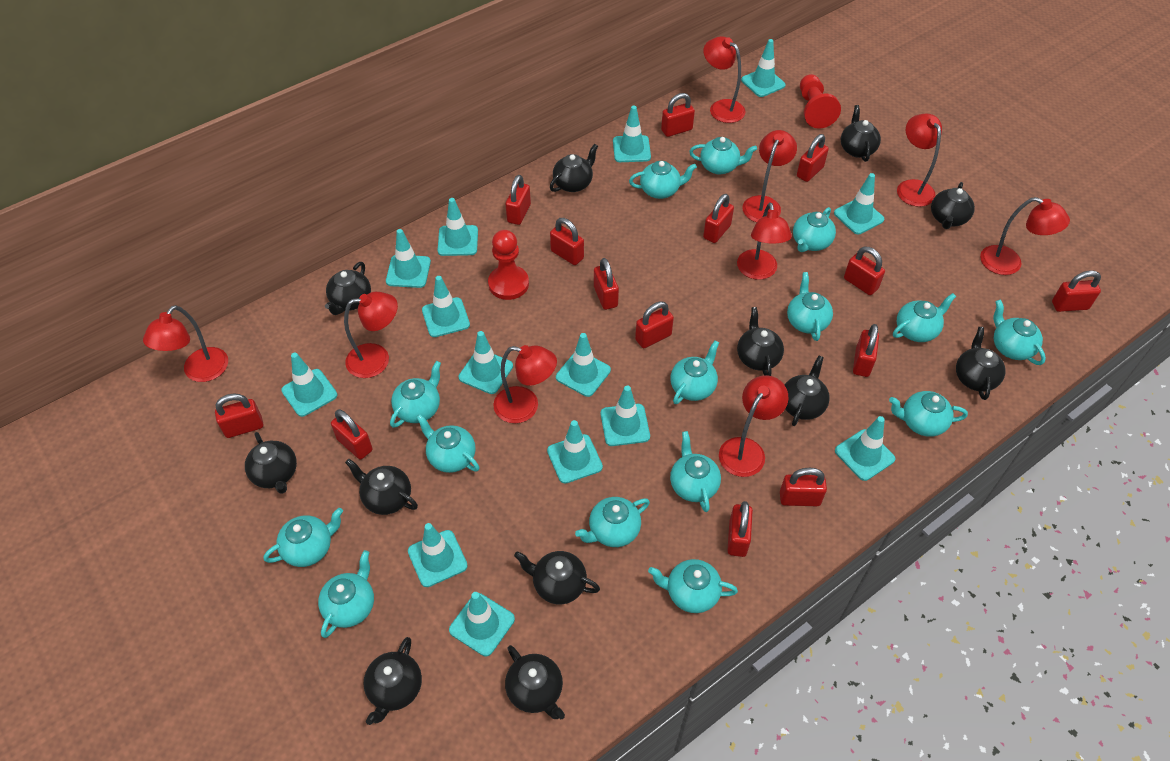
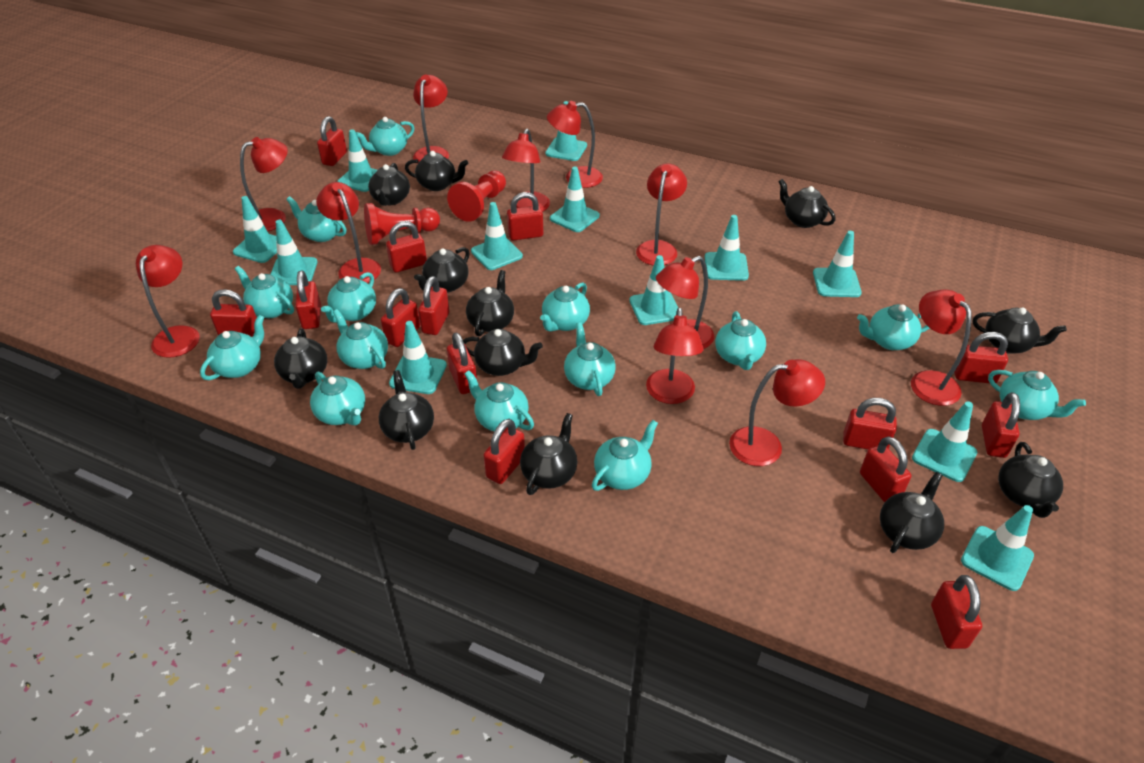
red lamp: 9 -> 11
turquoise teapot: 15 -> 14
turquoise traffic cone: 14 -> 12

